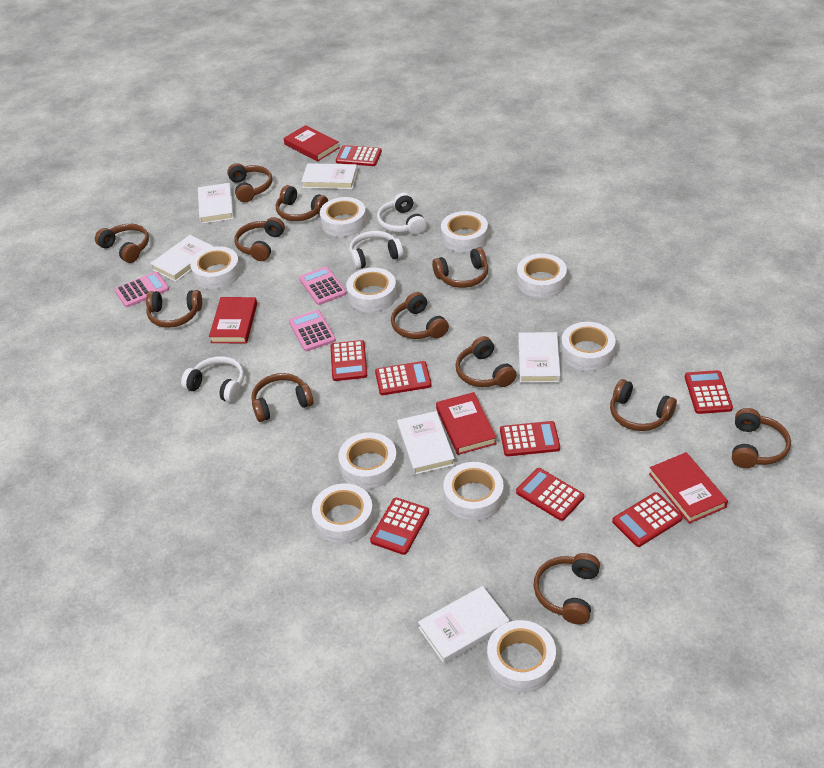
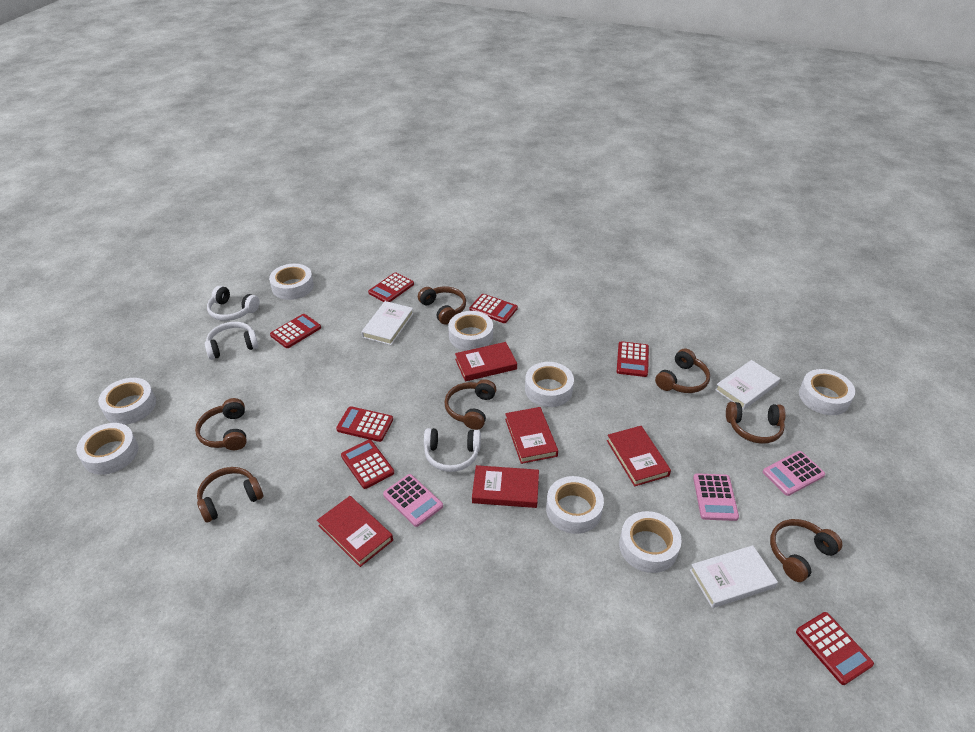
brown headphones: 12 -> 7
red book: 4 -> 5
red calculator: 8 -> 7
white book: 6 -> 3
white tape: 10 -> 8

